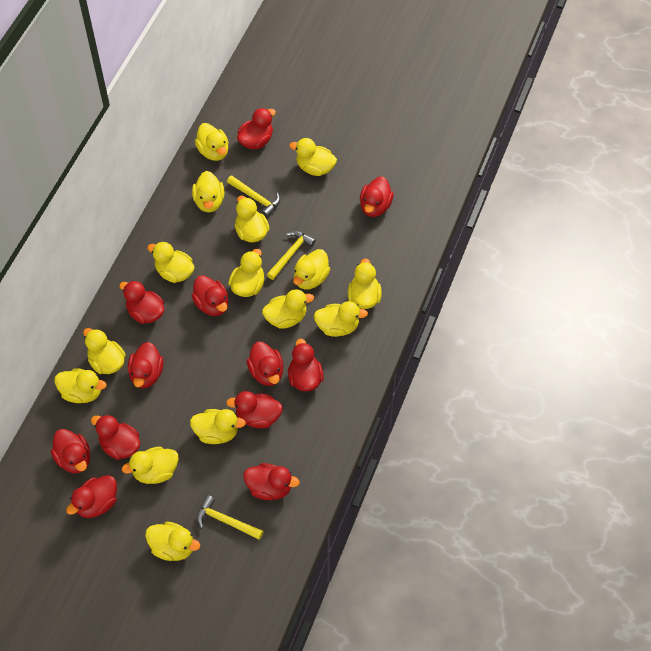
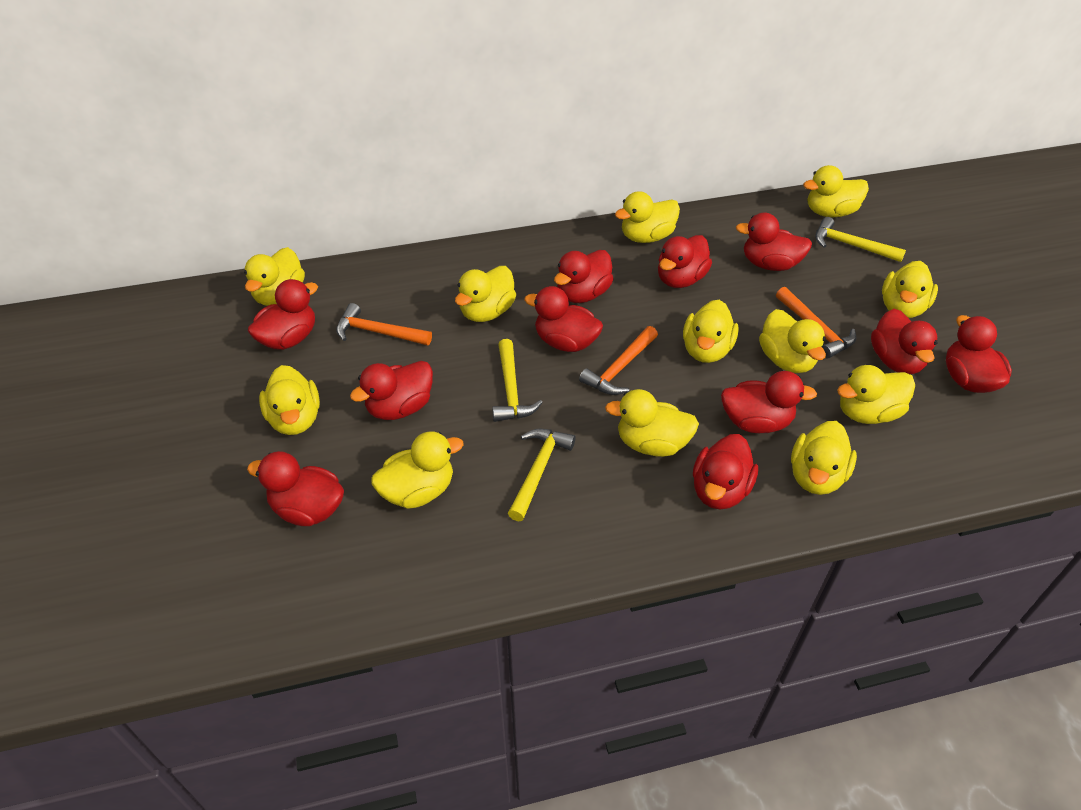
orange hammer: 0 -> 3
red duck: 12 -> 11
yellow duck: 15 -> 12

